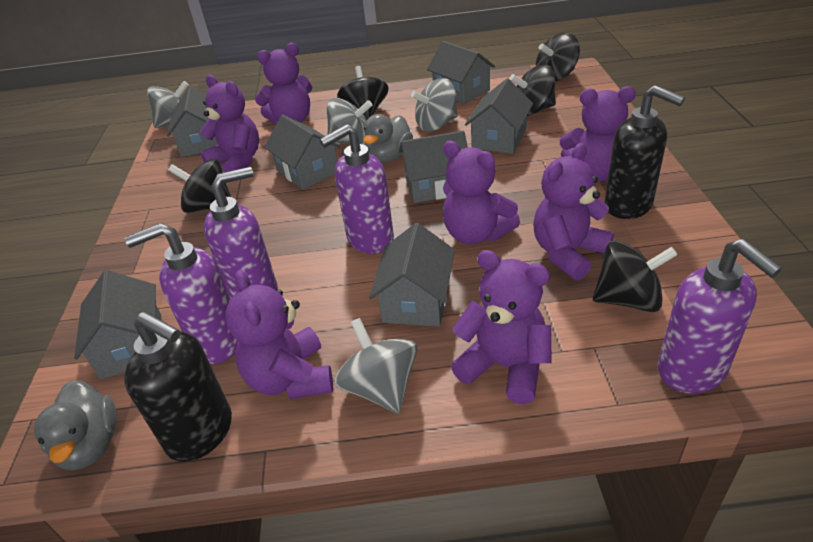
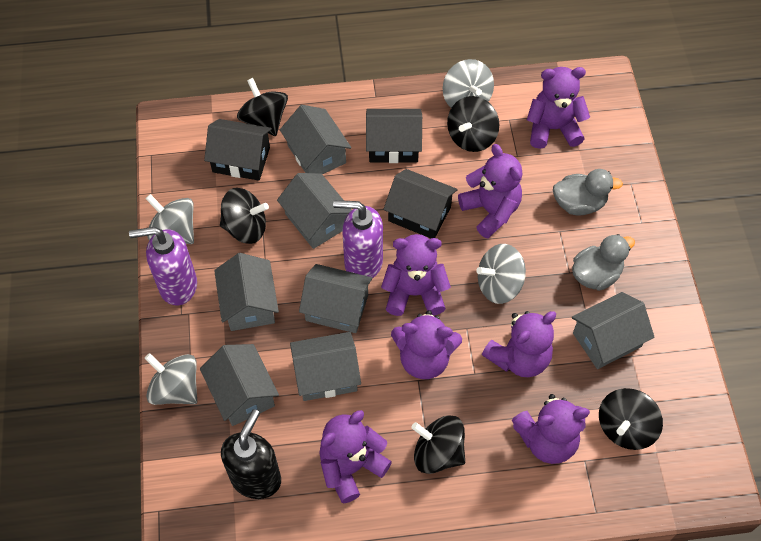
black house: 0 -> 3
black soap dispenser: 2 -> 1
purple soap dispenser: 4 -> 2

